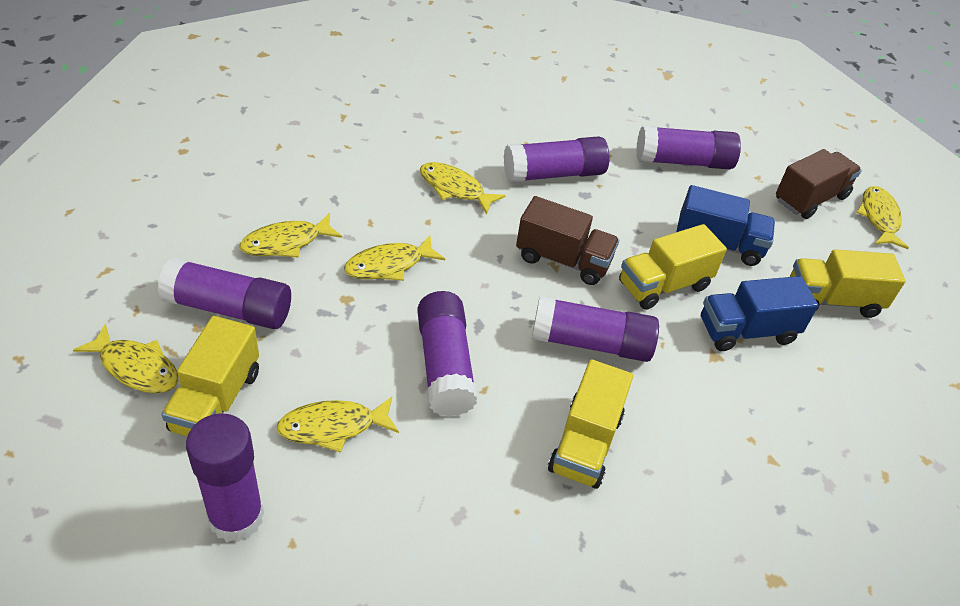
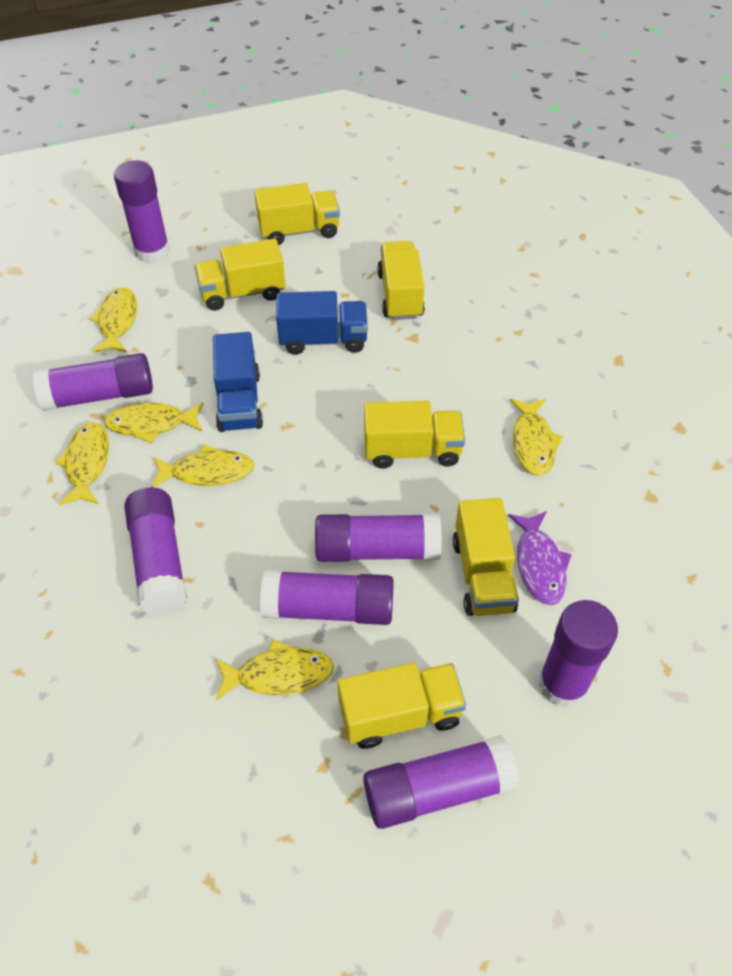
brown truck: 2 -> 0
purple fish: 0 -> 1
purple glue stick: 6 -> 7
yellow truck: 4 -> 6

